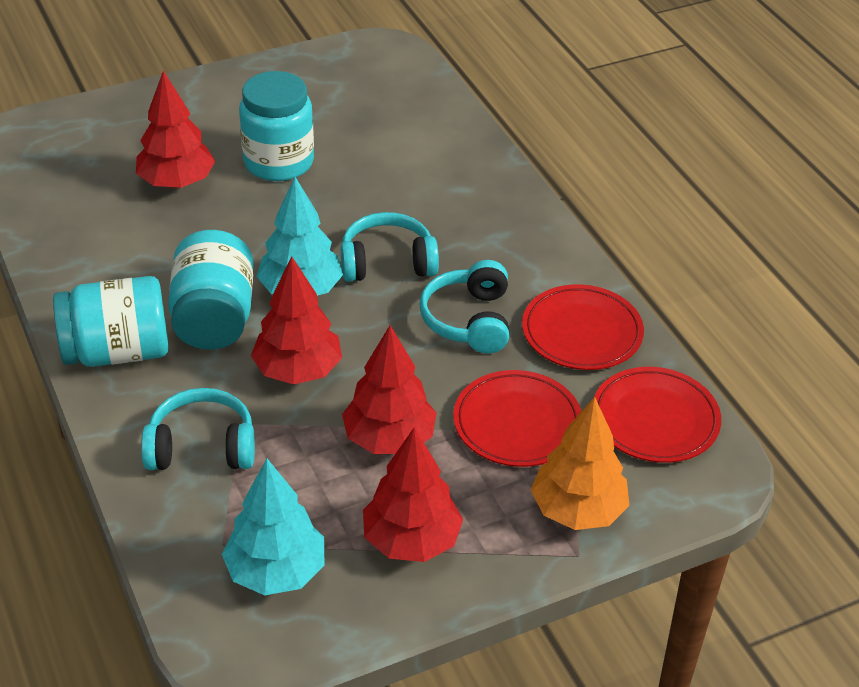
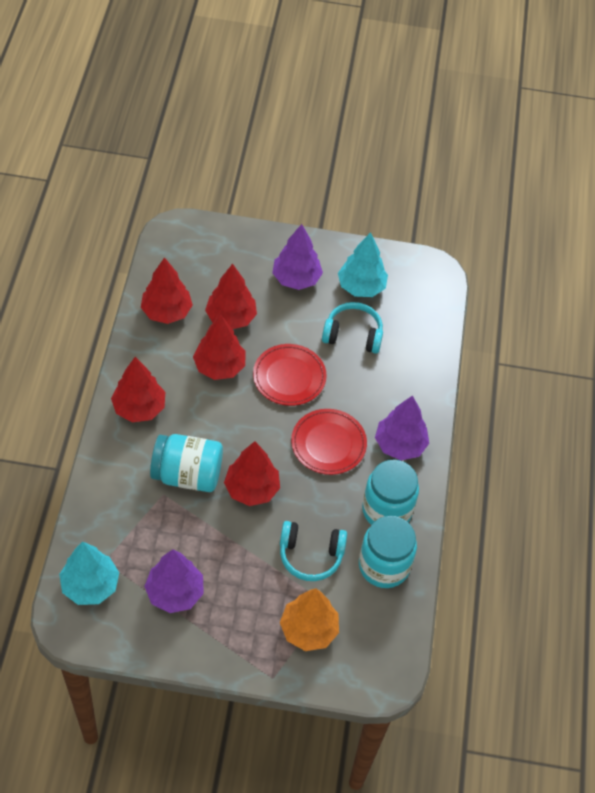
purple tree: 0 -> 3
red plate: 3 -> 2
red tree: 4 -> 5
turquoise headphones: 3 -> 2

